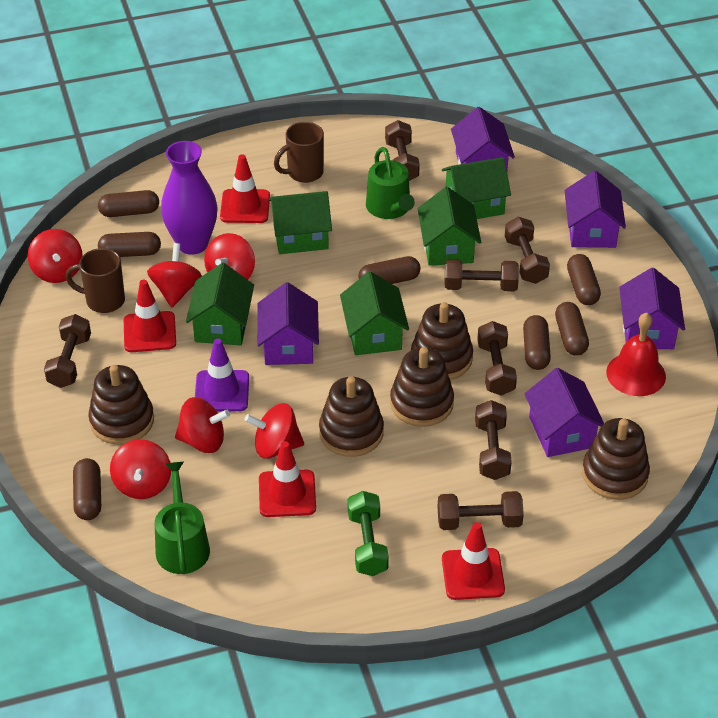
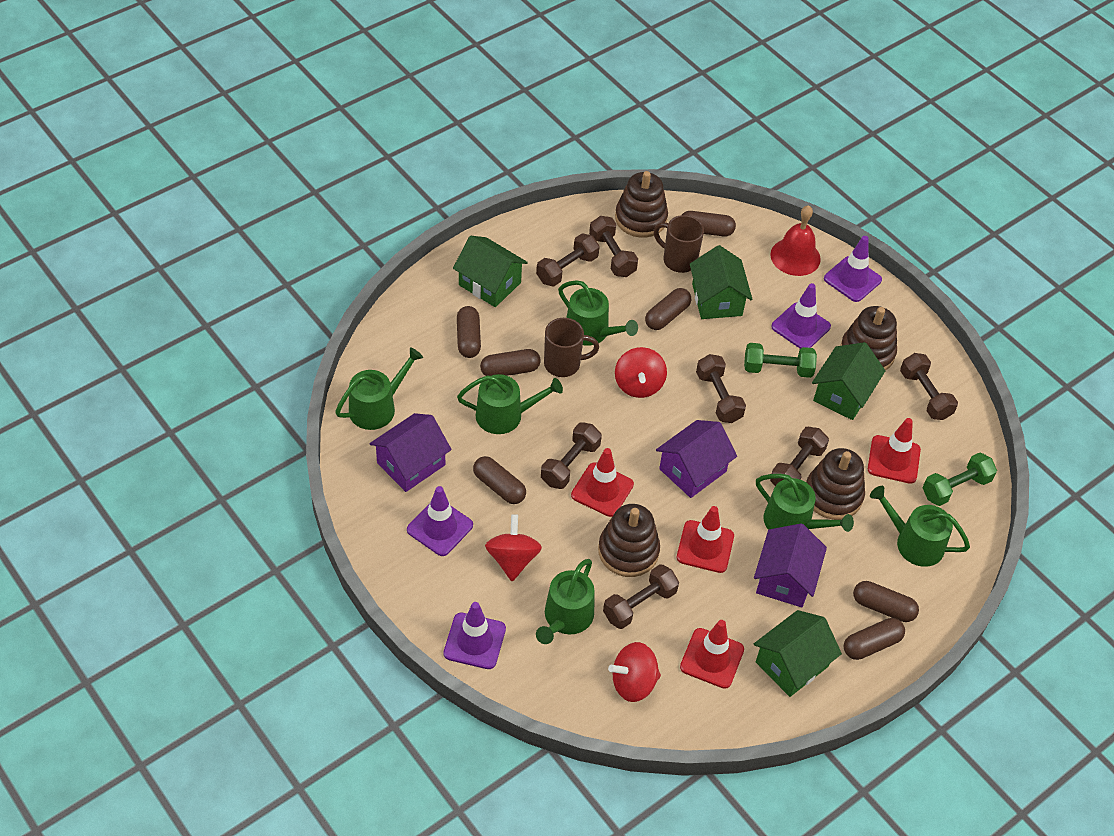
brown stacking toy: 5 -> 4
green dumbbell: 1 -> 2
green house: 5 -> 4
green watering can: 2 -> 6
purple house: 5 -> 3
purple traffic cone: 1 -> 4
purple vase: 1 -> 0
red spinning top: 6 -> 3

